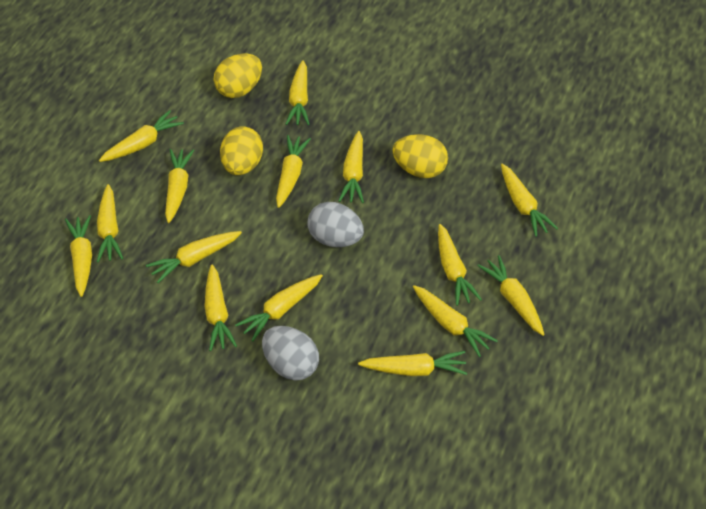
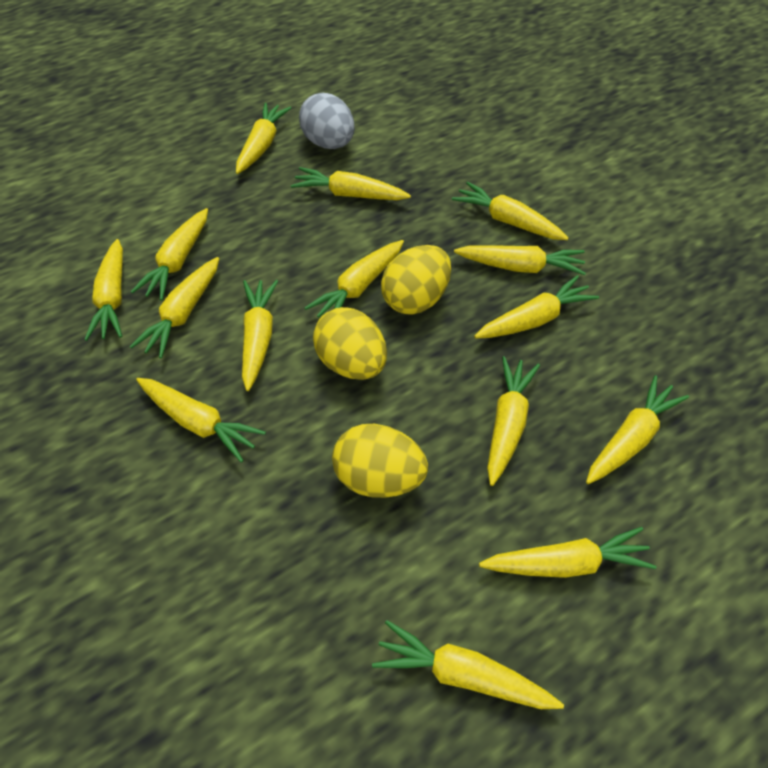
grey egg: 2 -> 1

